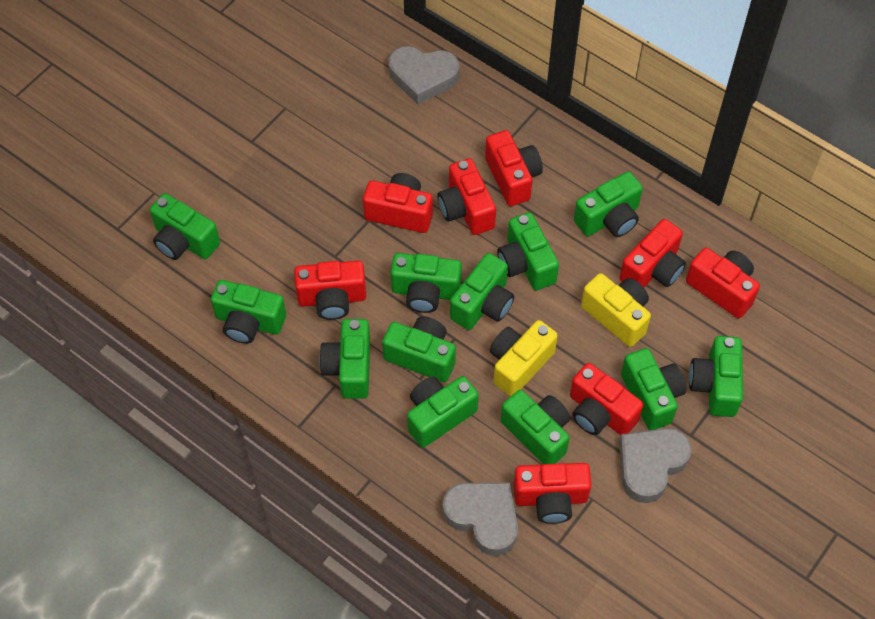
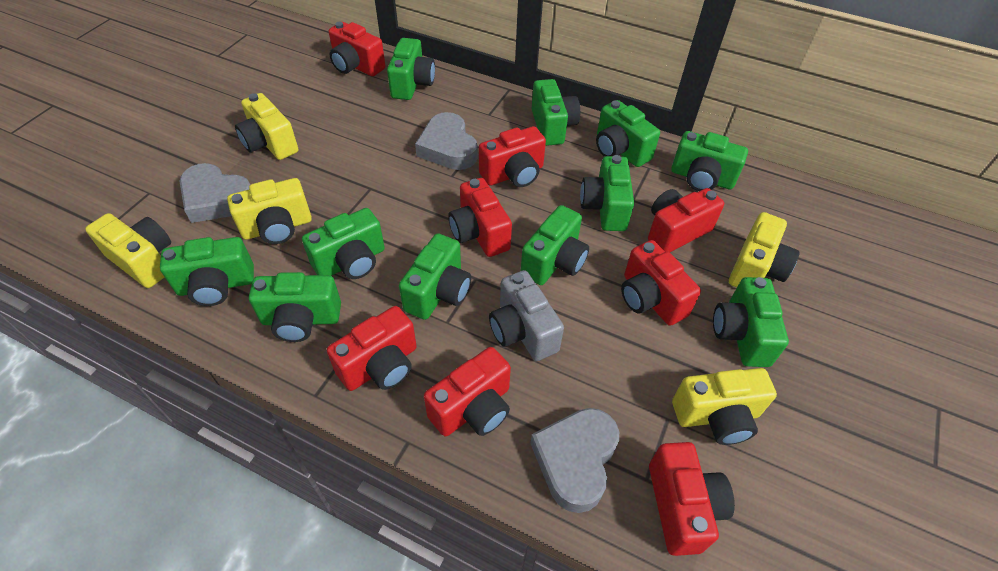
green camera: 12 -> 11
grey camera: 0 -> 1
yellow camera: 2 -> 5

